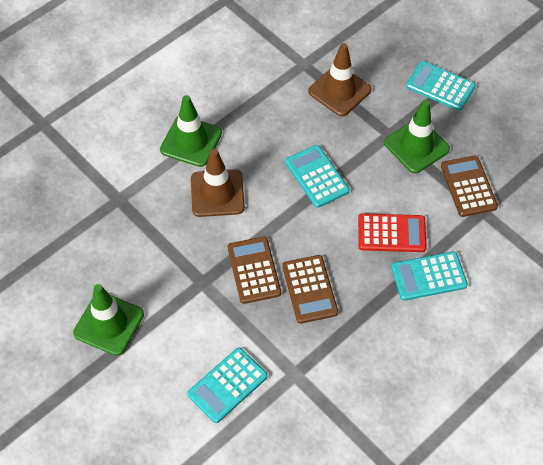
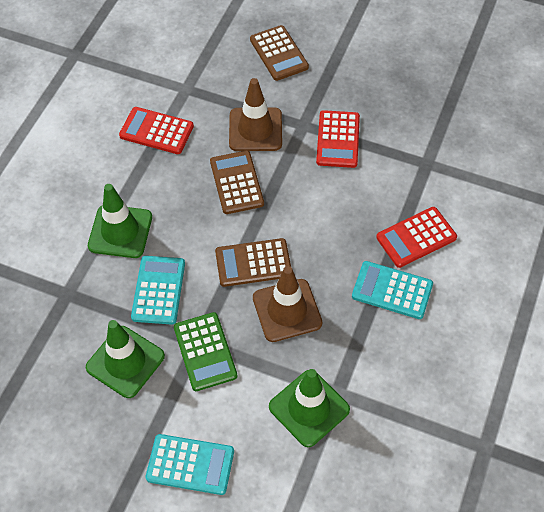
green calculator: 0 -> 1
red calculator: 1 -> 3
turquoise calculator: 4 -> 3

